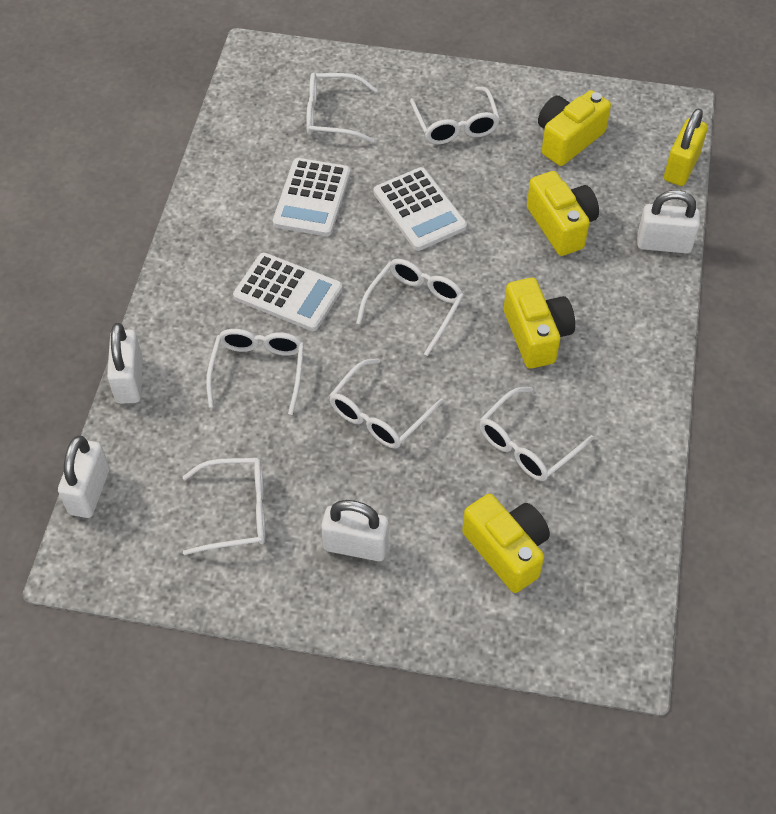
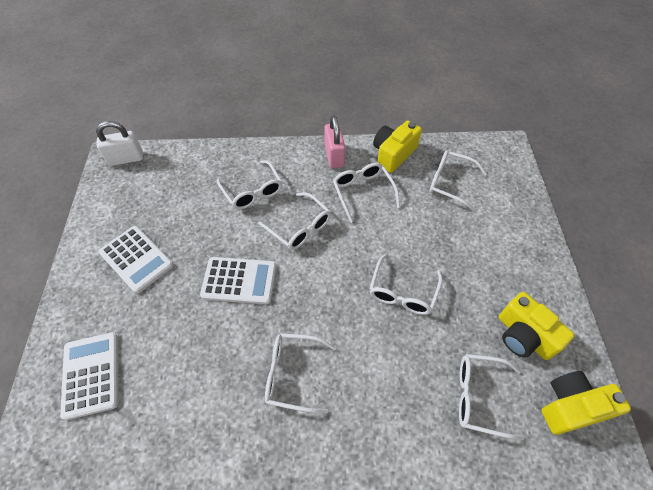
pink padlock: 0 -> 1
white padlock: 4 -> 1
yellow camera: 4 -> 3
yellow padlock: 1 -> 0

